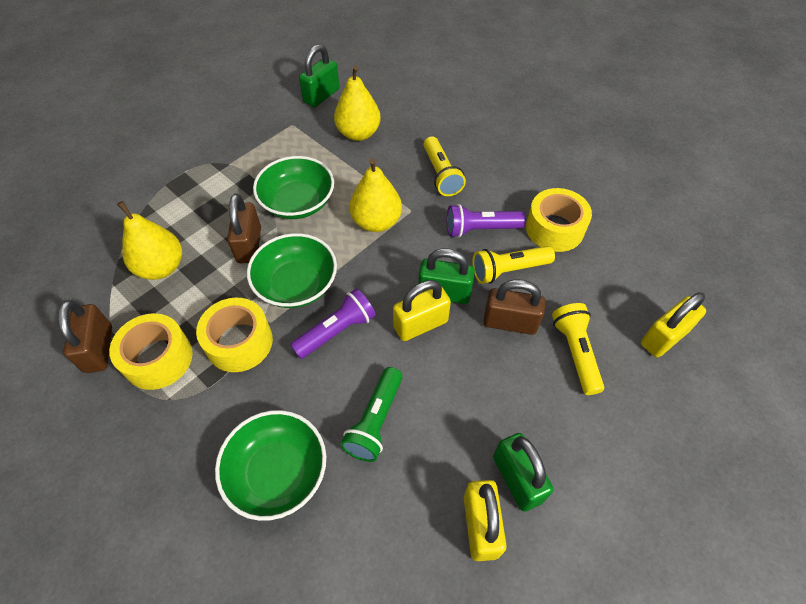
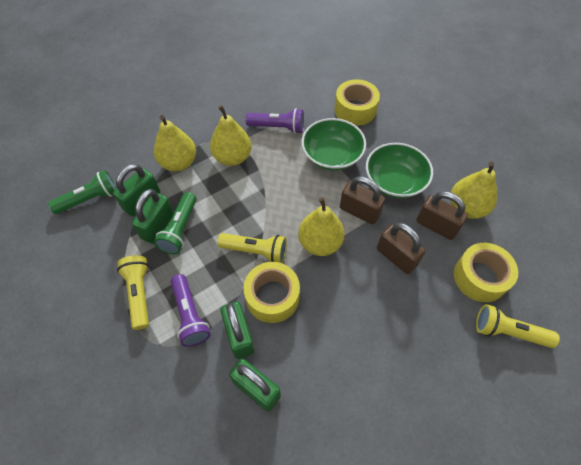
green bowl: 3 -> 2
green flashlight: 1 -> 2
green padlock: 3 -> 4
yellow padlock: 3 -> 0
yellow pear: 3 -> 4

